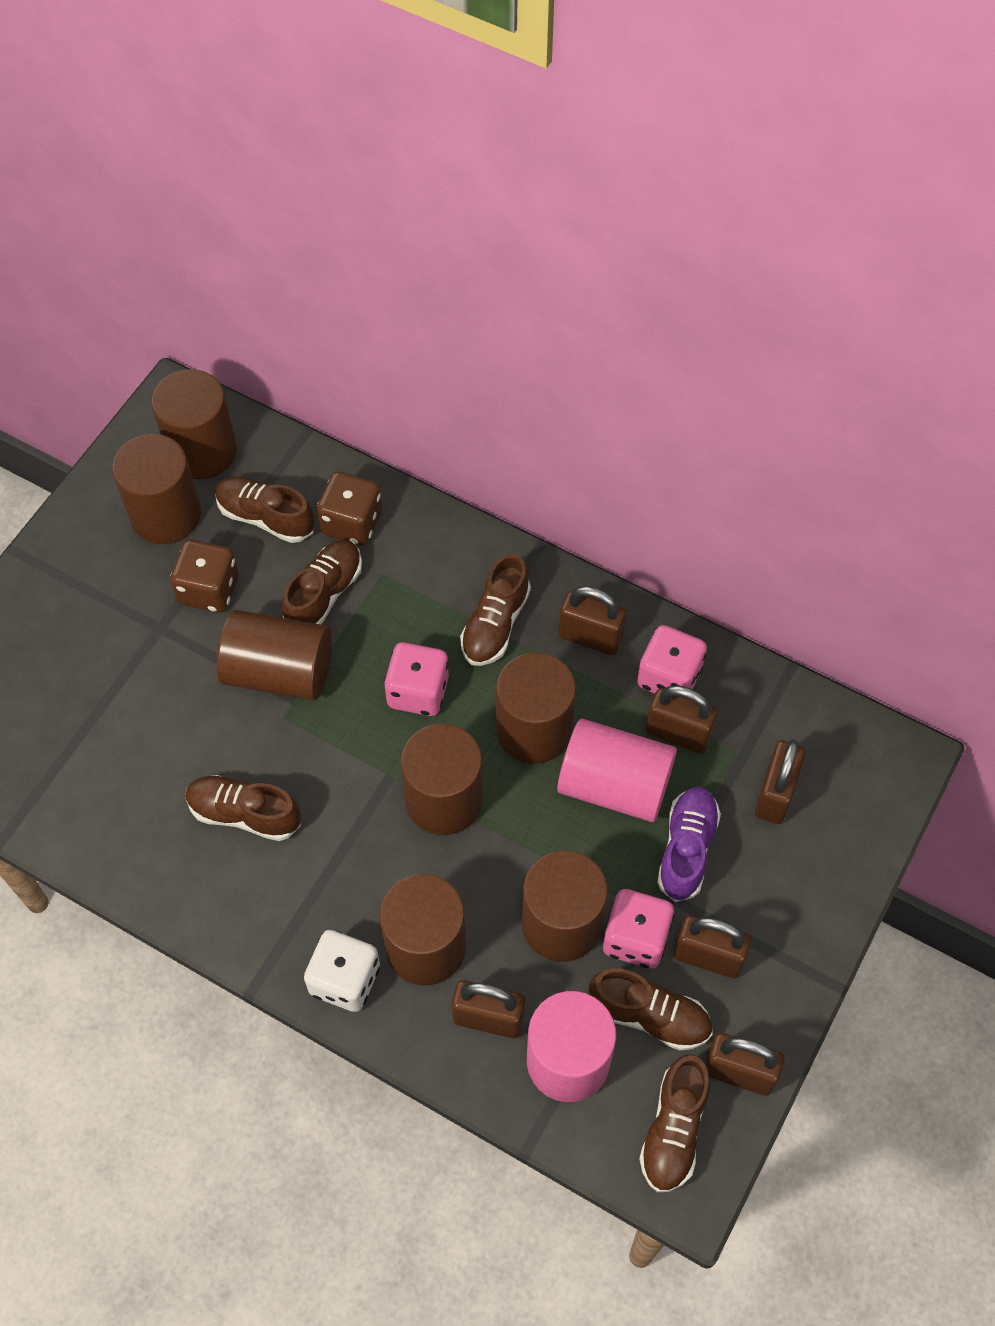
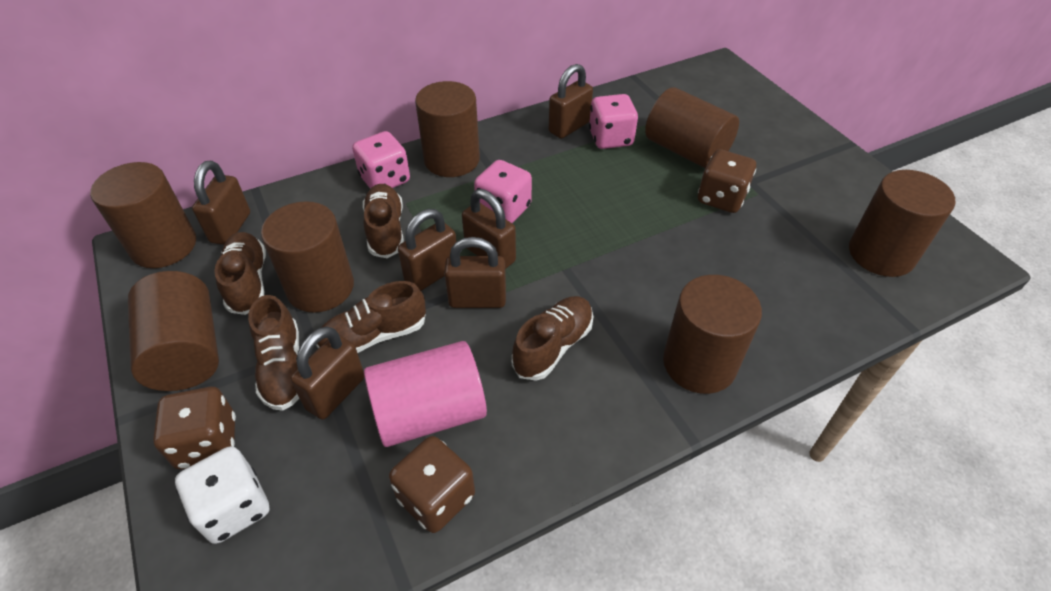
brown dice: 2 -> 3
brown shoe: 6 -> 5
pink cylinder: 2 -> 1
purple shoe: 1 -> 0

